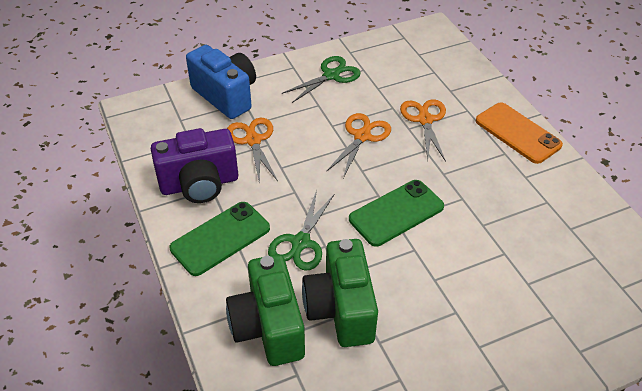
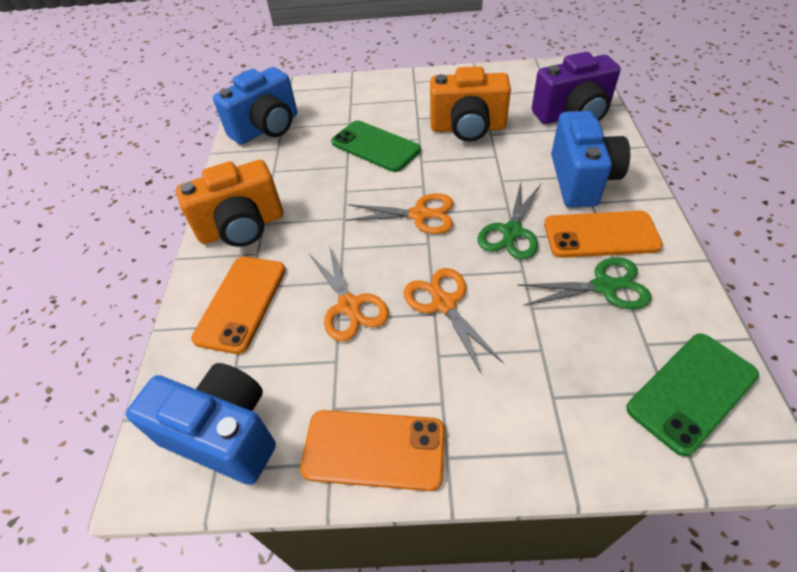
blue camera: 1 -> 3
green camera: 2 -> 0
orange camera: 0 -> 2
orange phone: 1 -> 3

